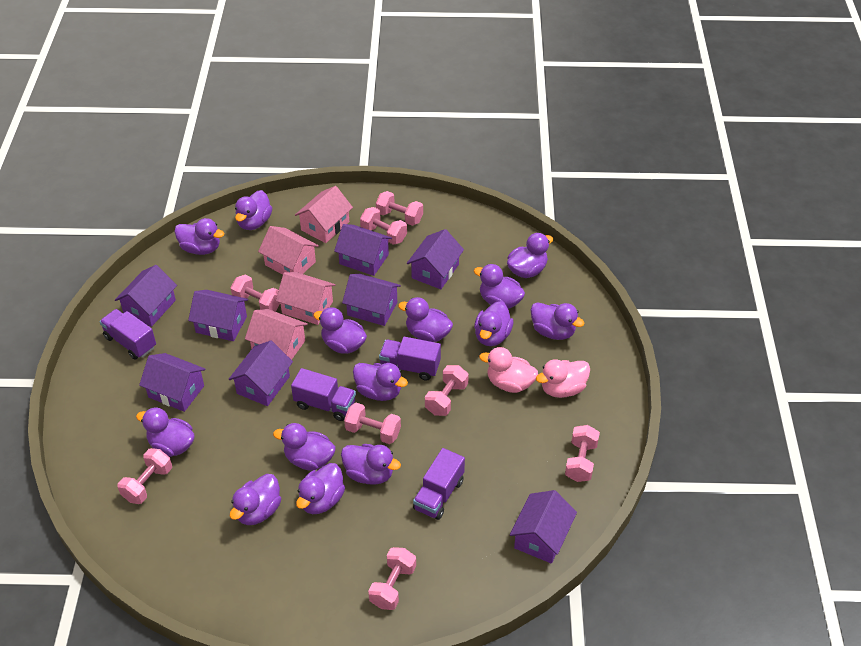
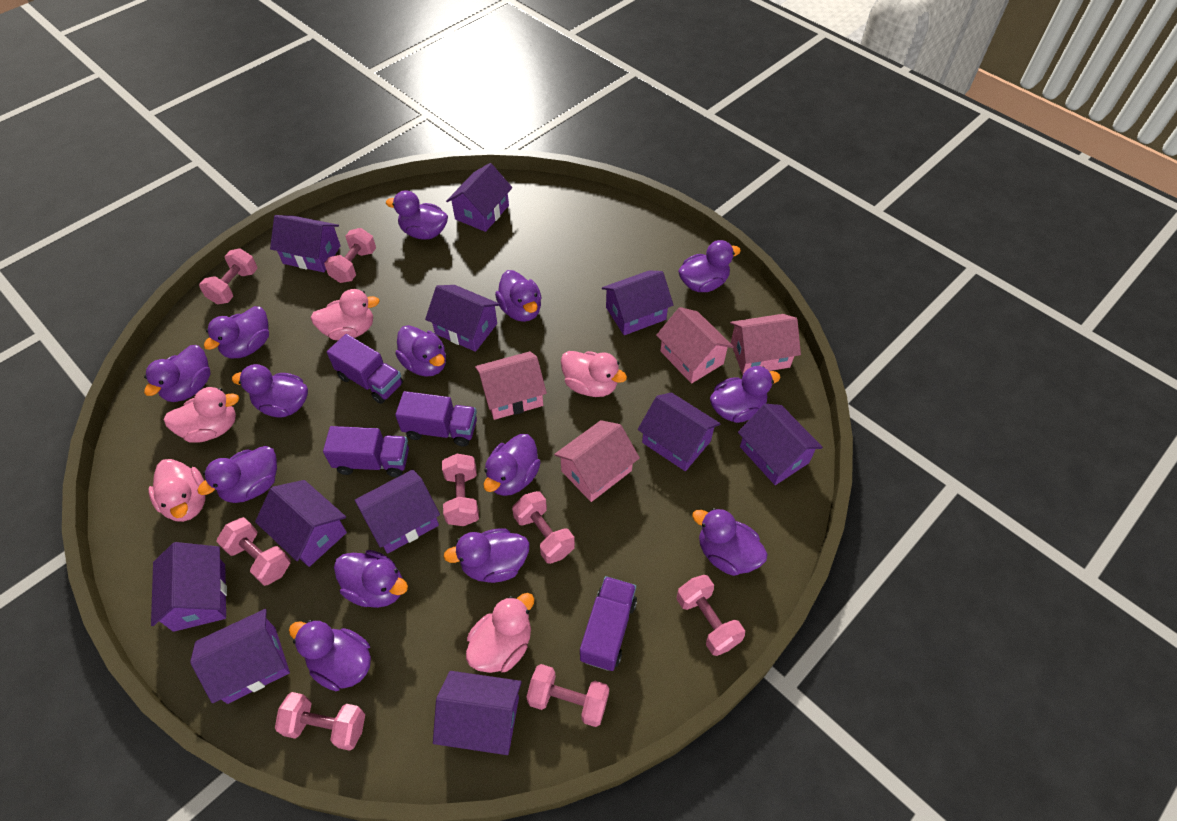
pink duck: 2 -> 5
purple house: 8 -> 11

